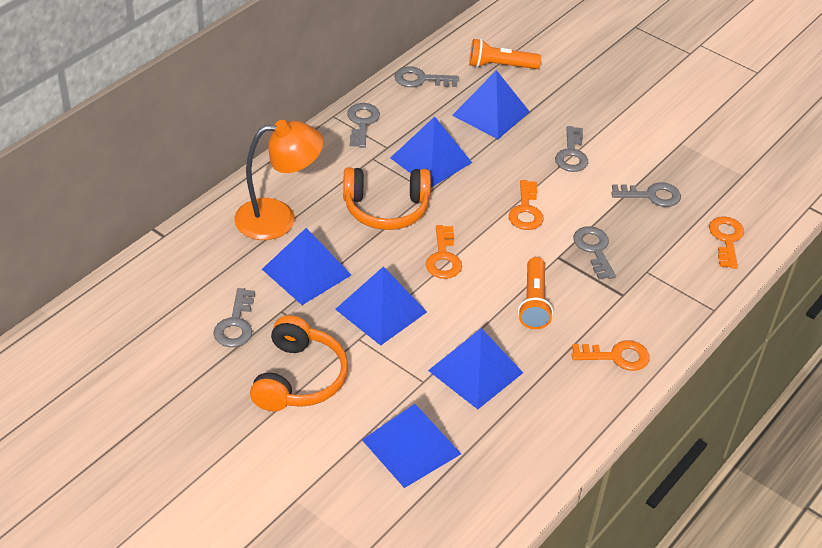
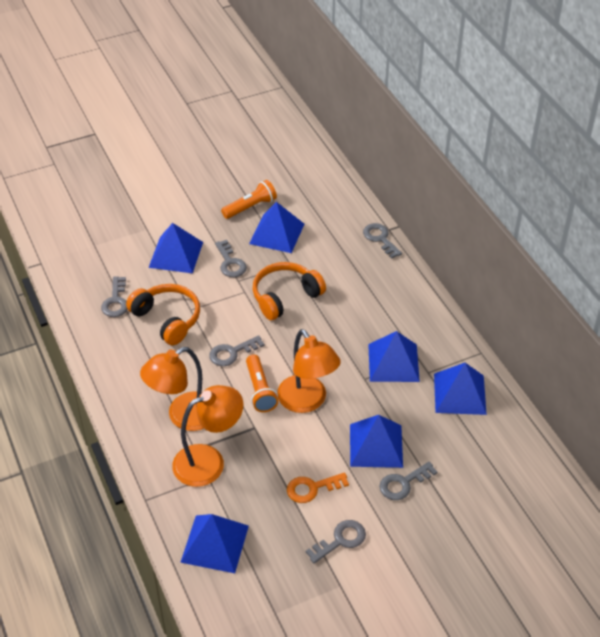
orange key: 4 -> 1
orange lamp: 1 -> 3

